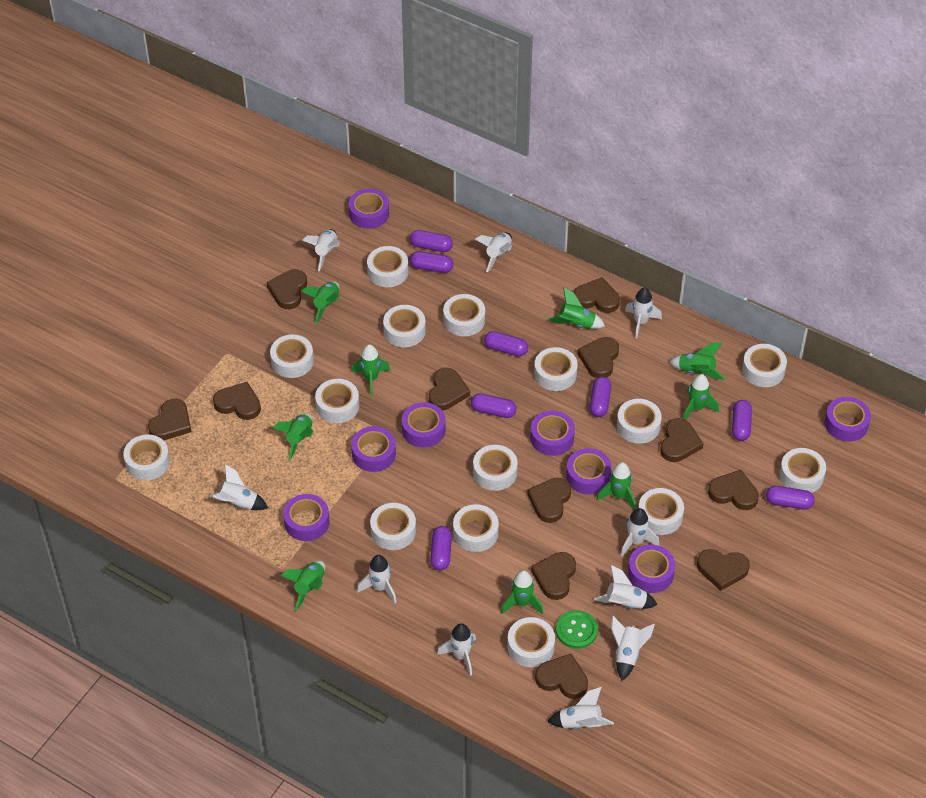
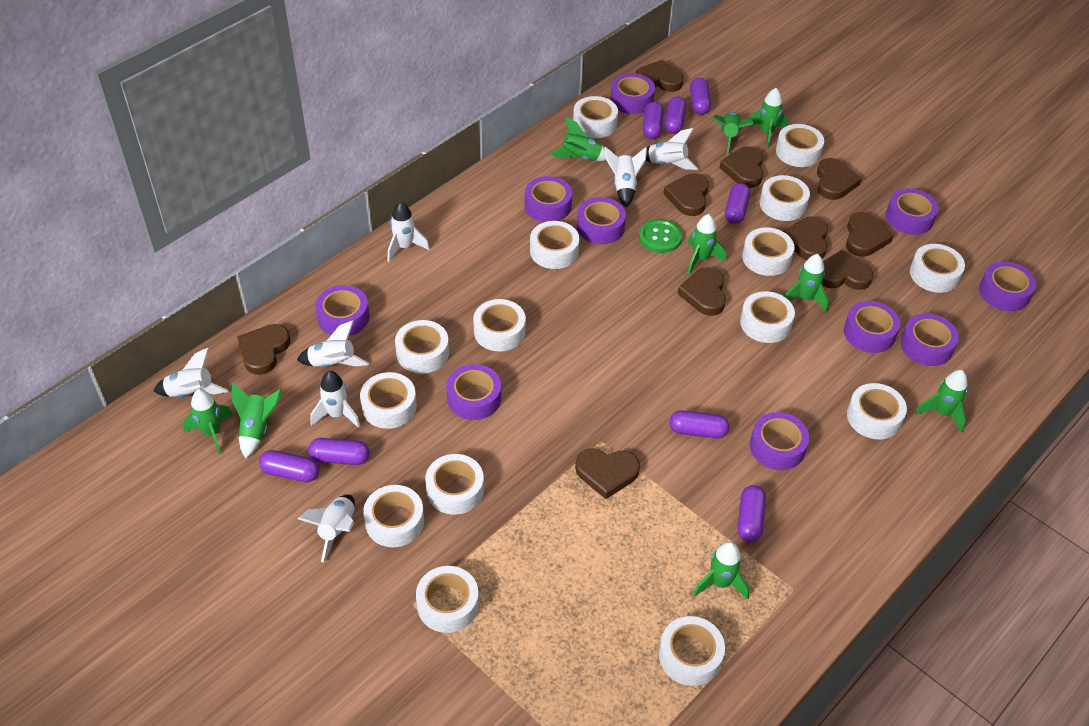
brown heart: 12 -> 10
purple tape: 8 -> 10
white rocket: 10 -> 7

